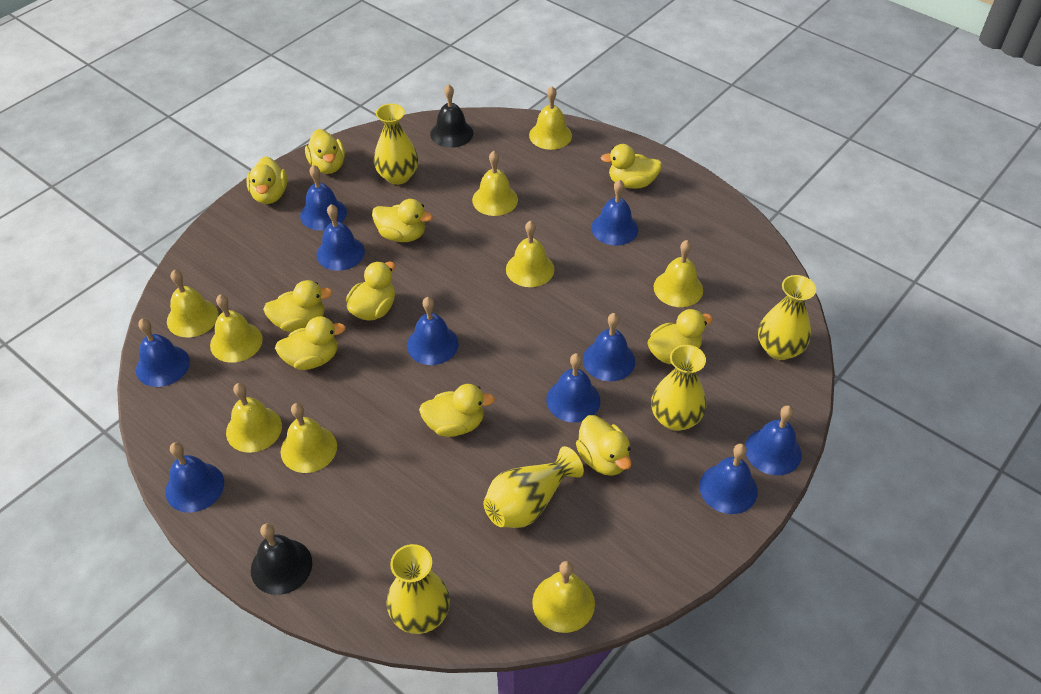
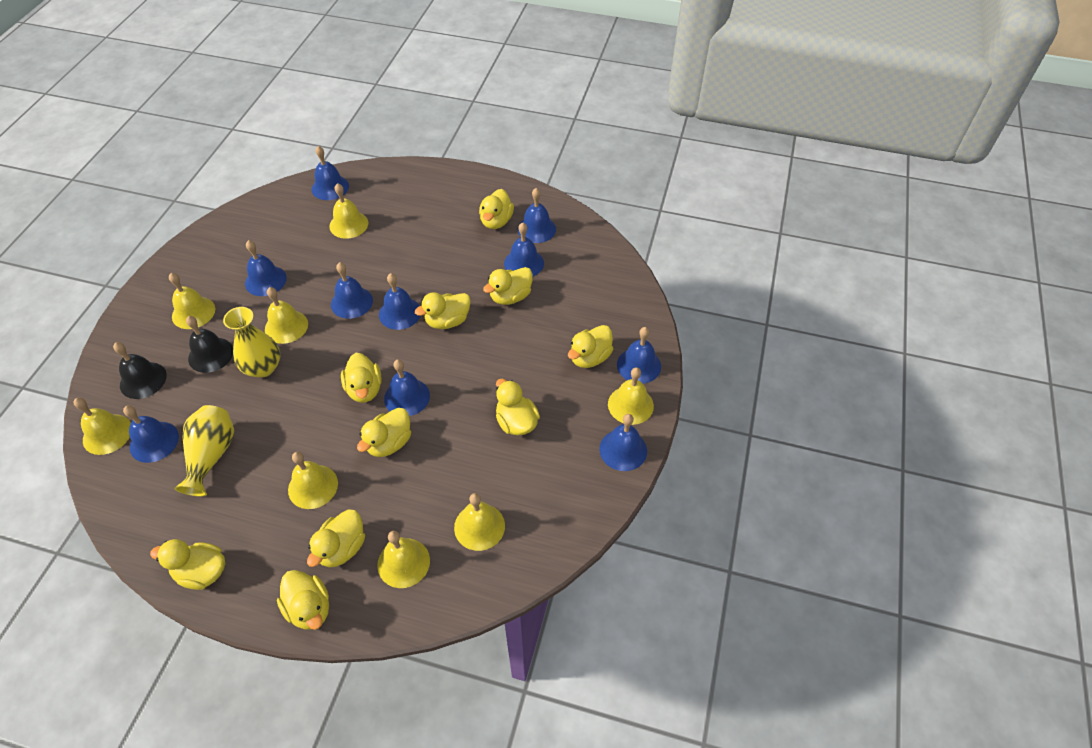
yellow bell: 9 -> 8
yellow vase: 5 -> 2

